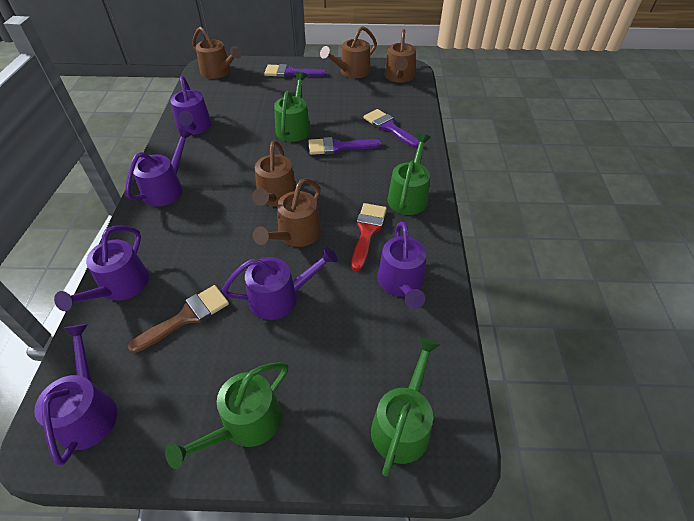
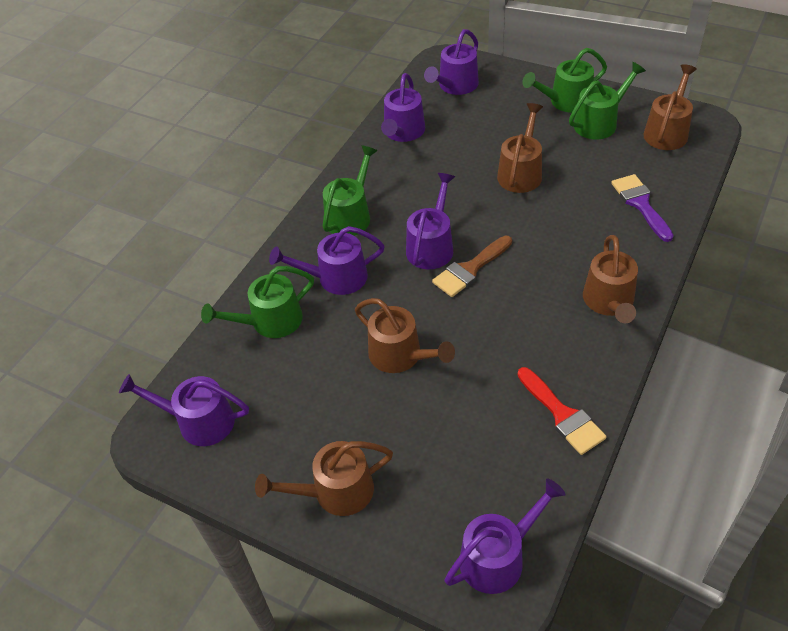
purple brush: 3 -> 1

